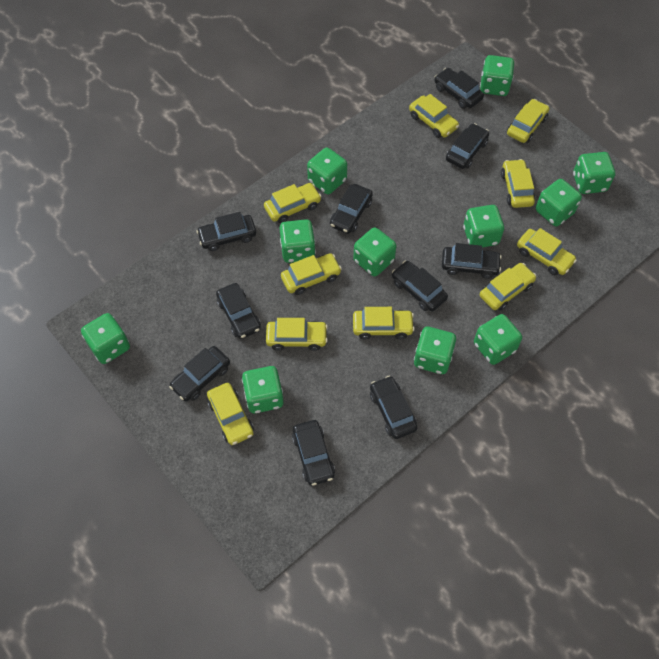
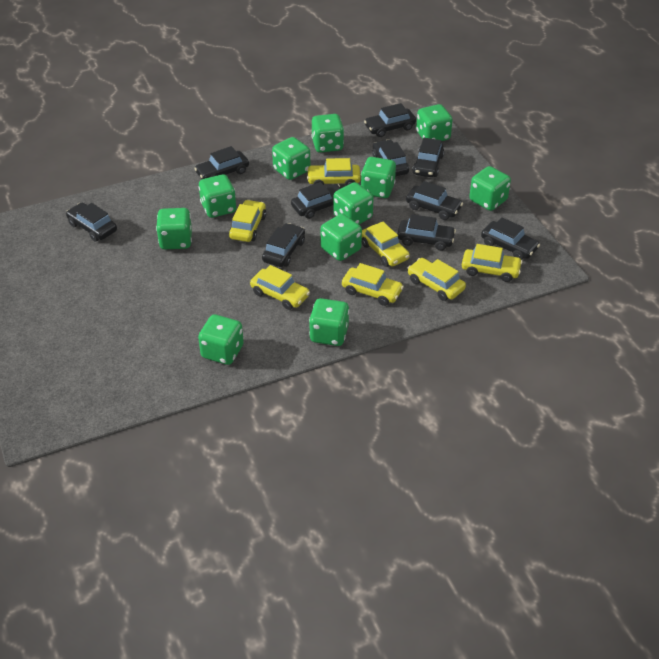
yellow car: 10 -> 7

